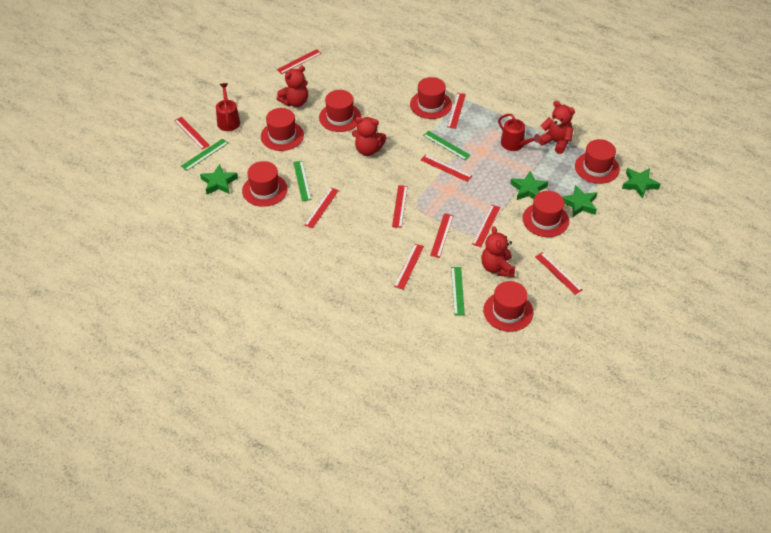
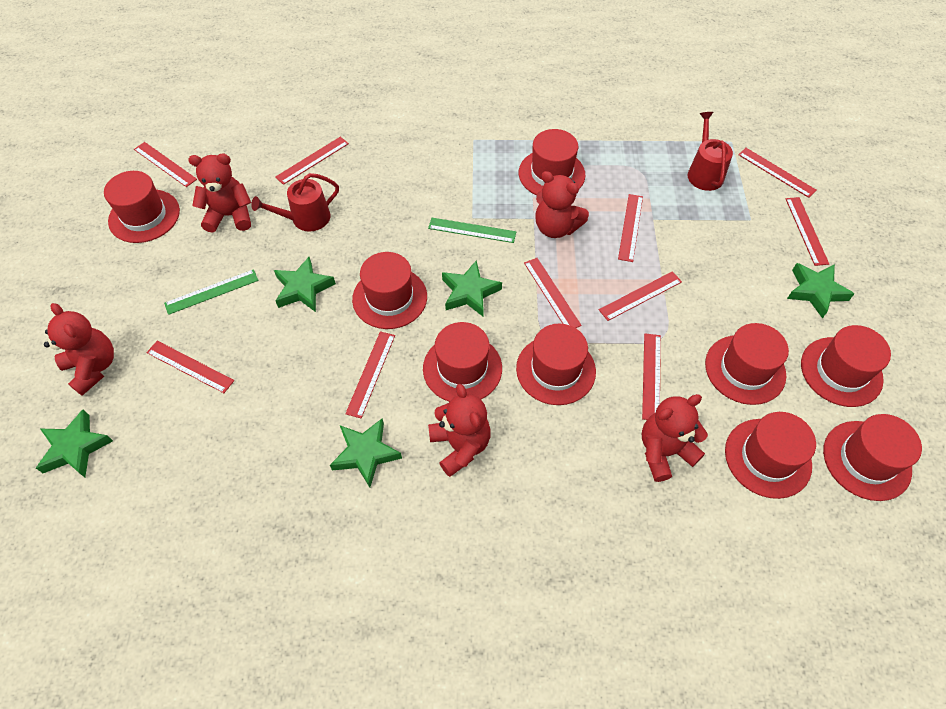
green ruler: 4 -> 2
green star: 4 -> 5
red hat: 7 -> 9
red teddy bear: 4 -> 5

